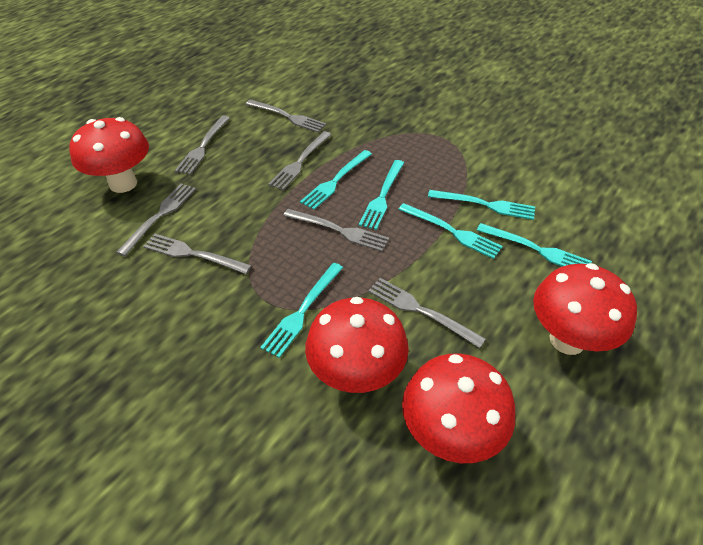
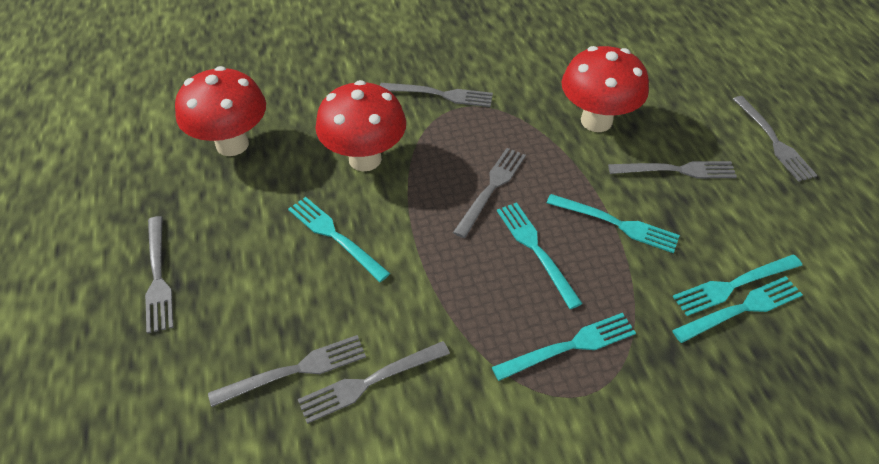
red mushroom: 4 -> 3

